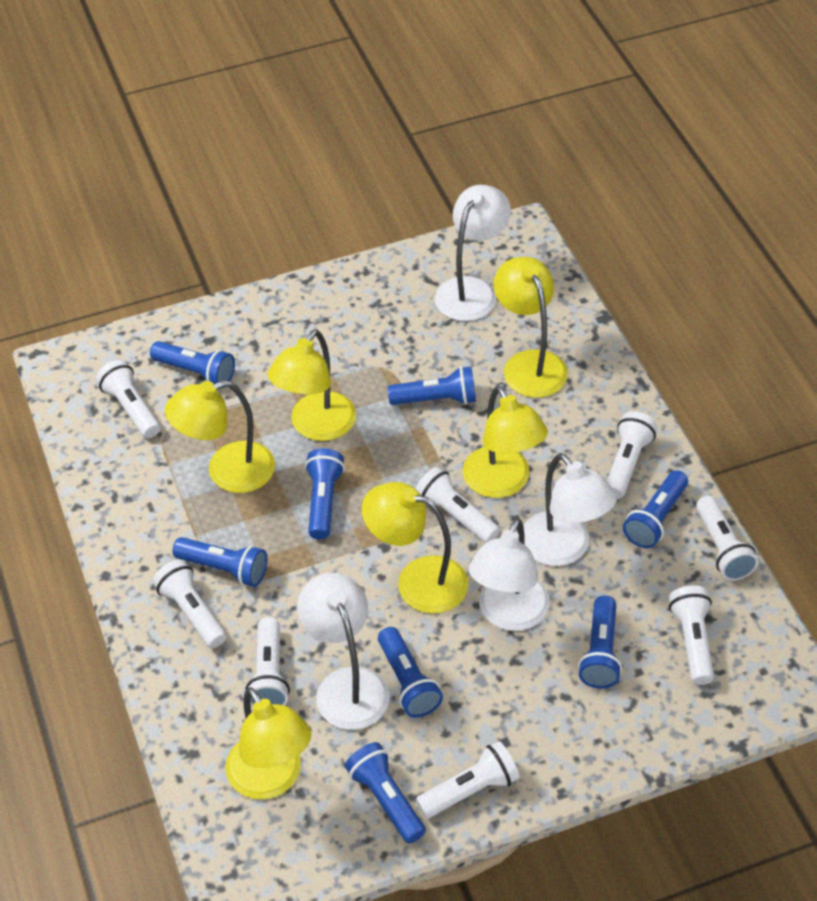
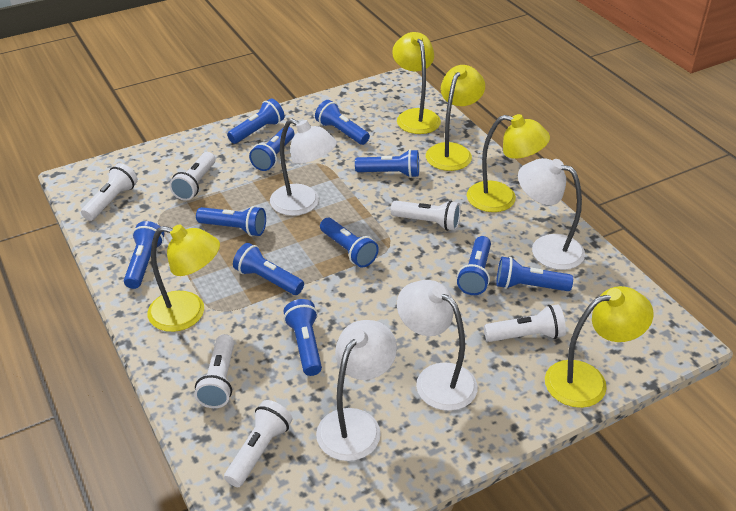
blue flashlight: 8 -> 11
white flashlight: 8 -> 6
yellow lamp: 6 -> 5

